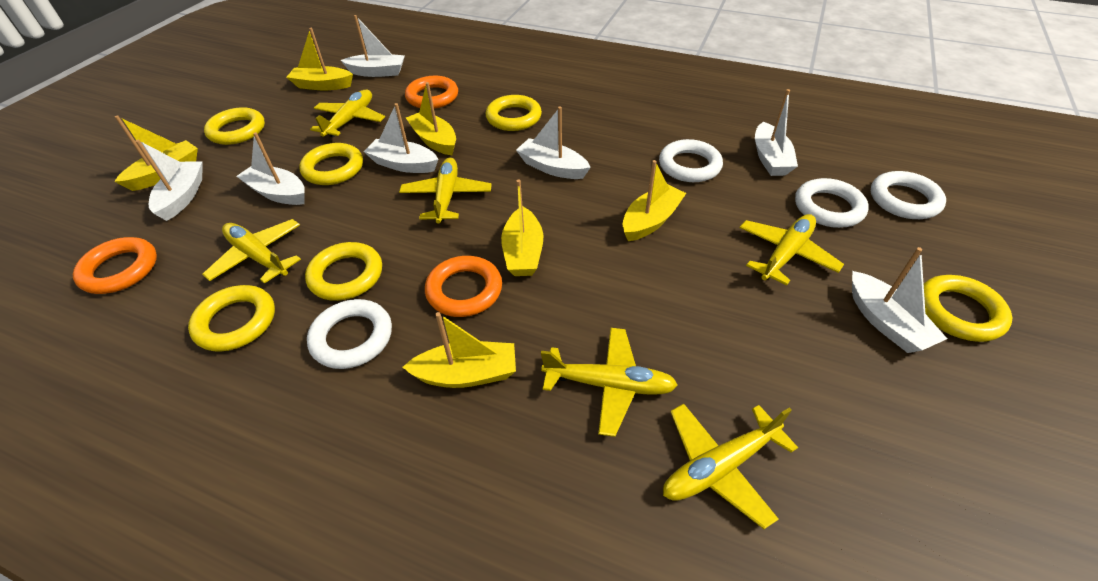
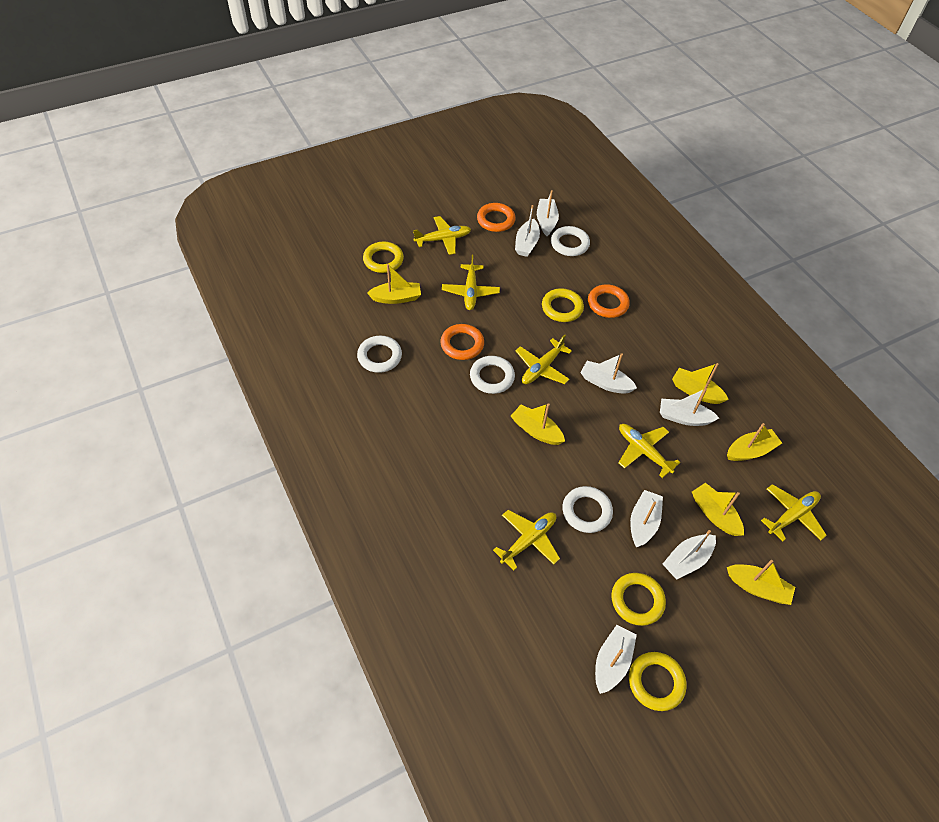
yellow ring: 6 -> 4

